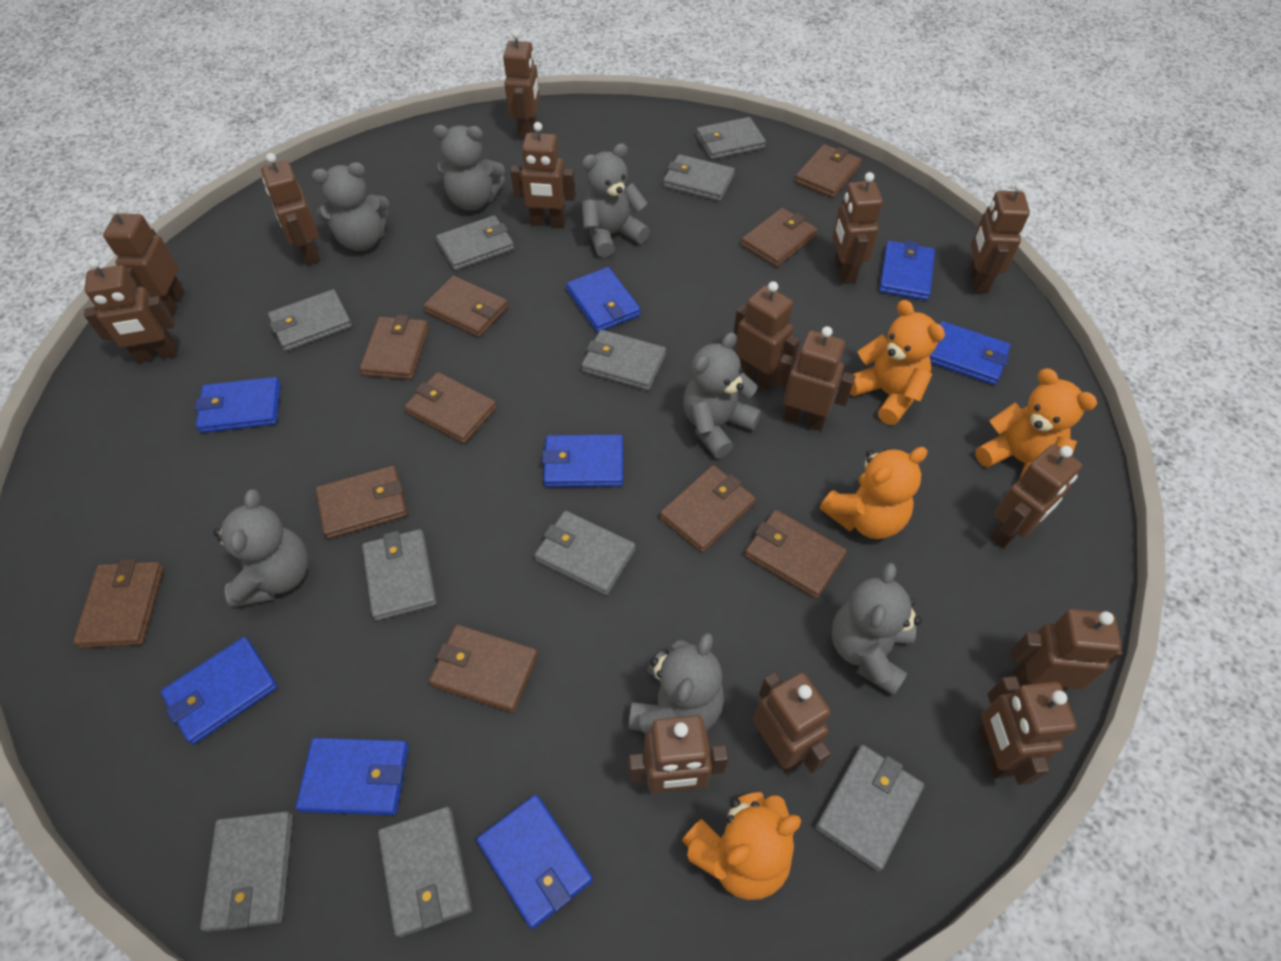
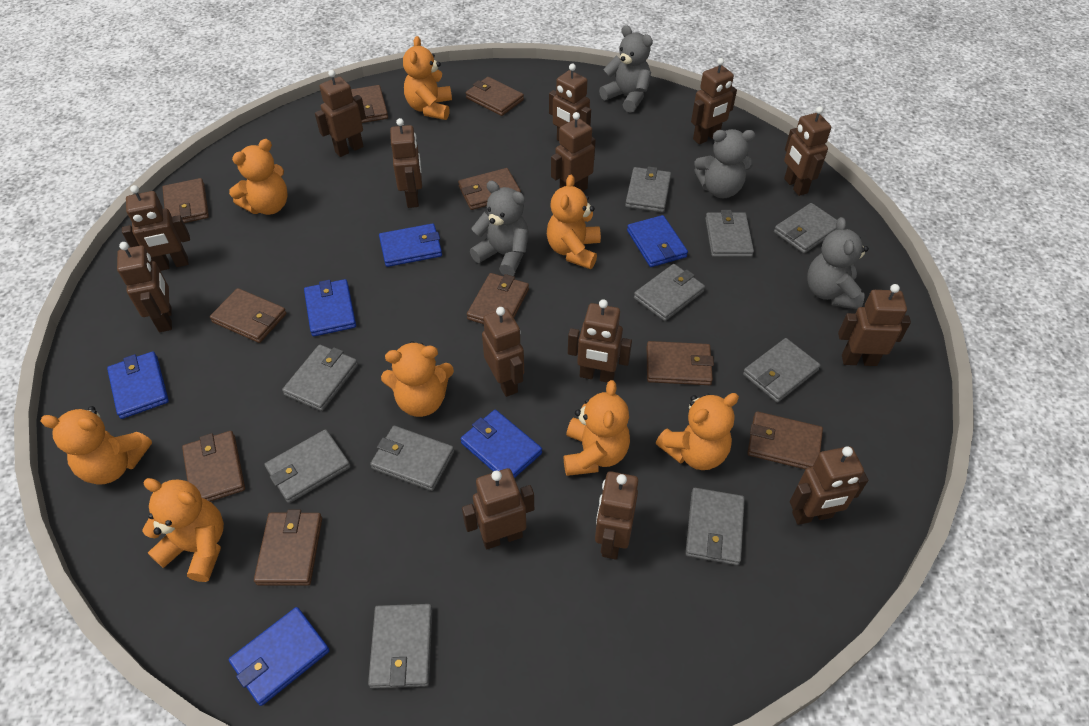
blue wallet: 8 -> 6
grey teddy bear: 7 -> 4
orange teddy bear: 4 -> 8

